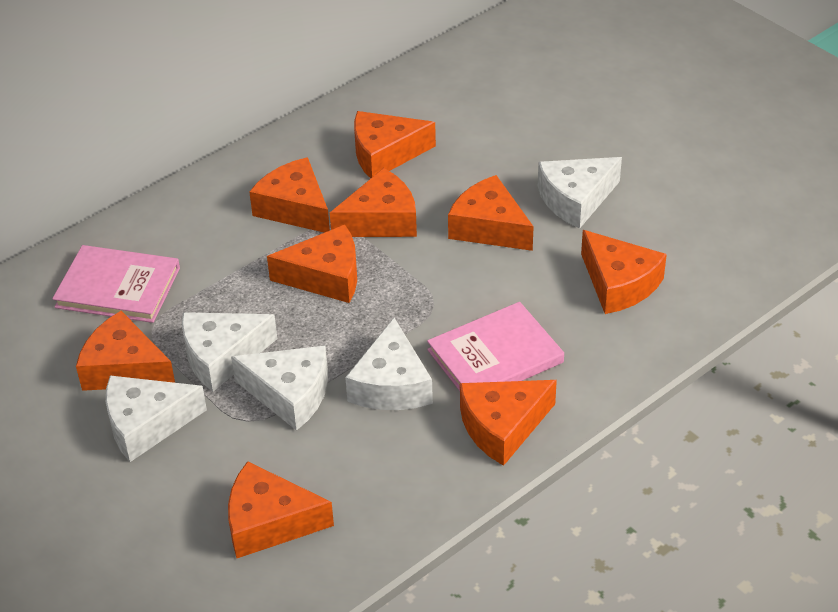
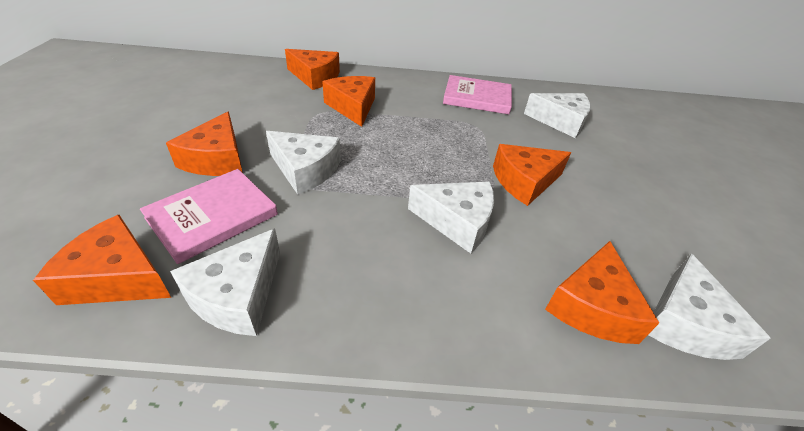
orange cheese: 9 -> 6

